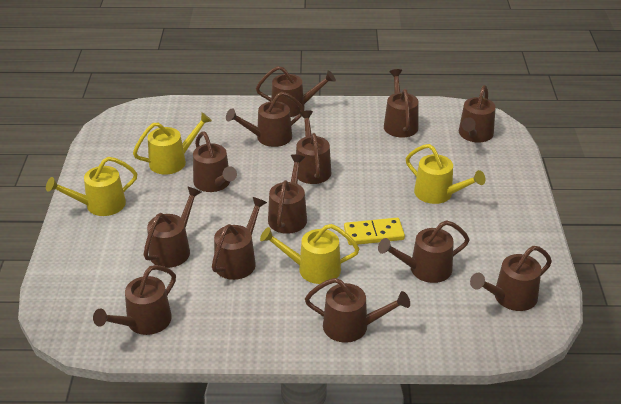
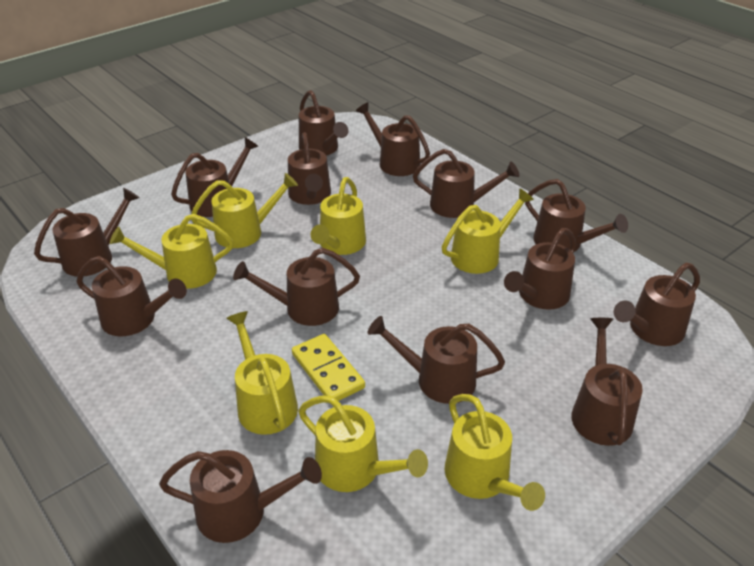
brown watering can: 13 -> 14
yellow watering can: 4 -> 7

